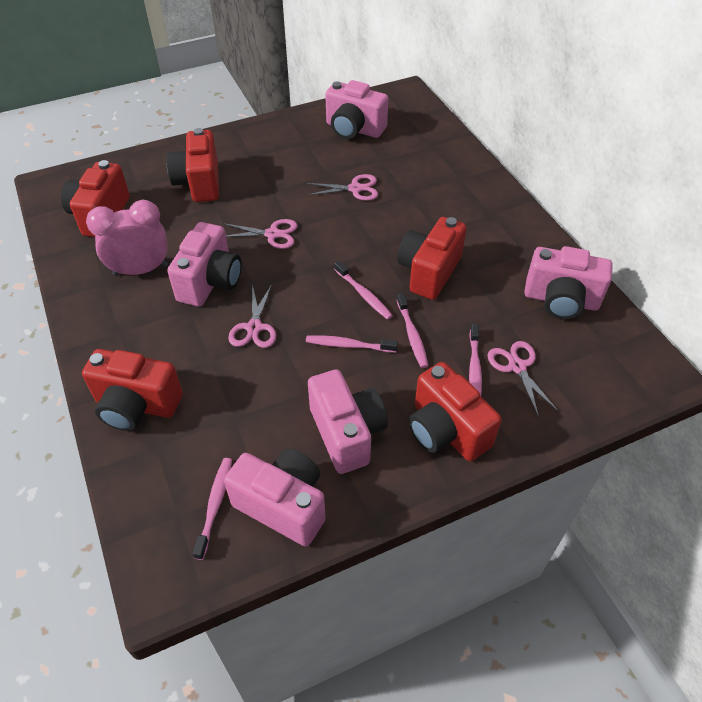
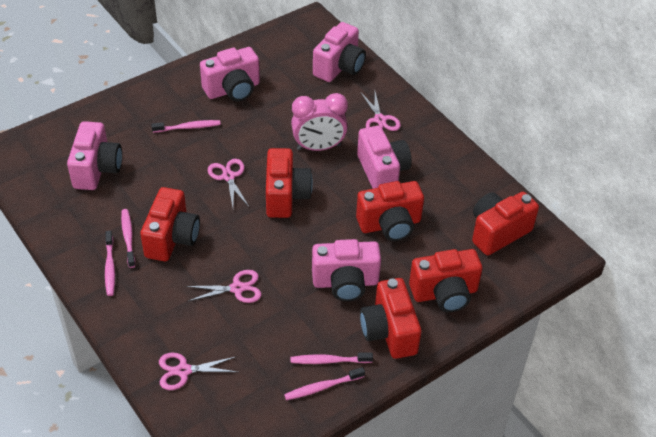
red camera: 5 -> 6

